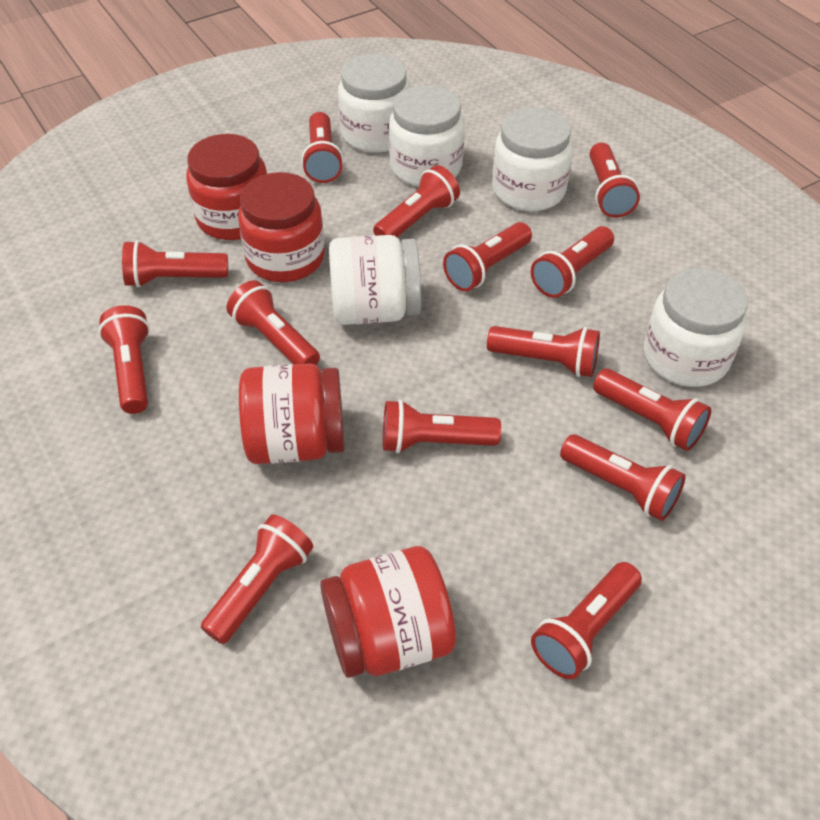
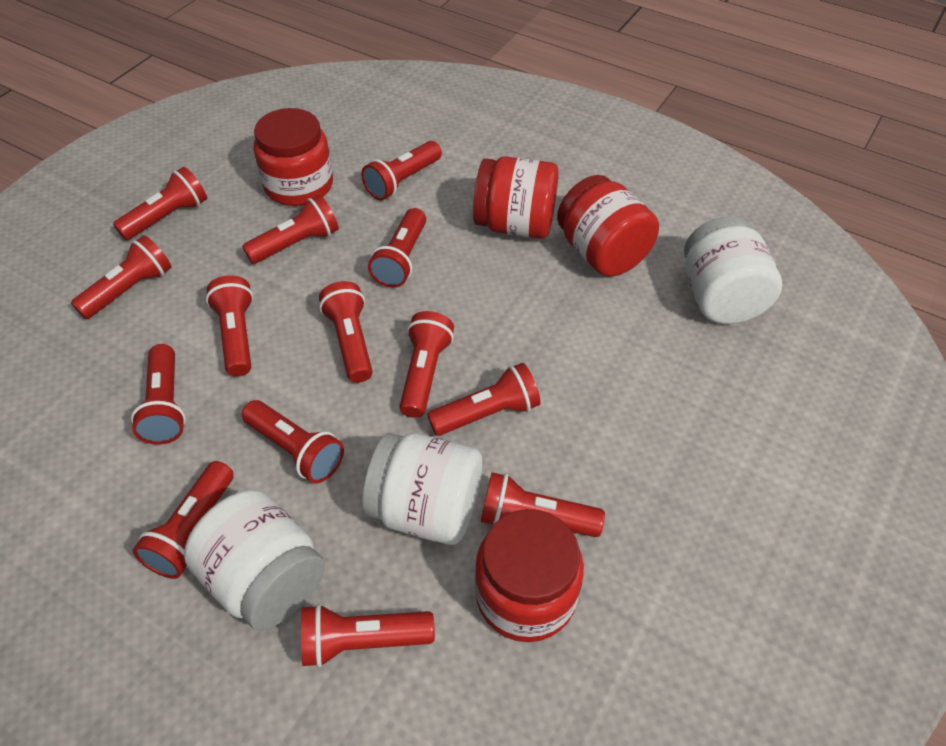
white jar: 5 -> 3

